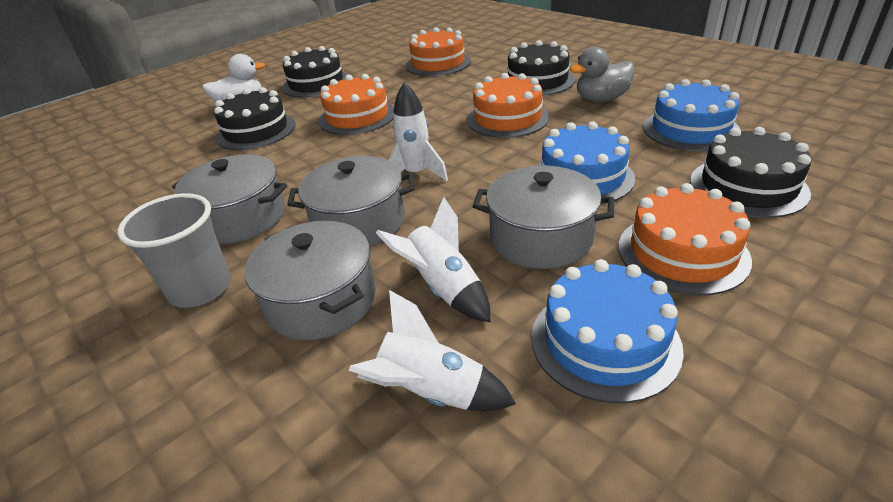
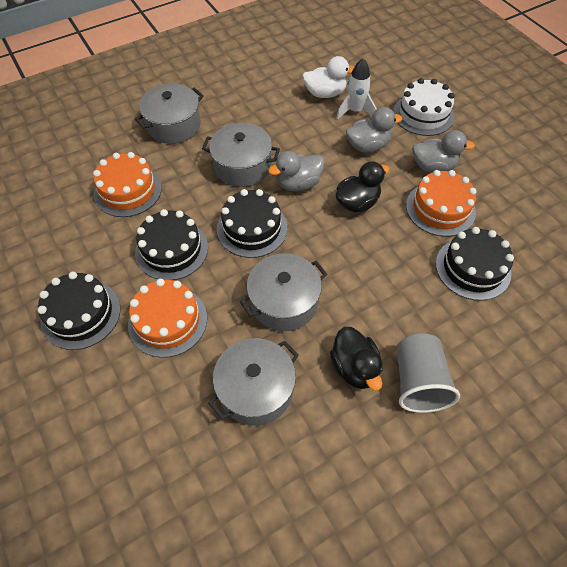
black duck: 0 -> 2
blue cake: 3 -> 0
grey duck: 1 -> 3
orange cake: 4 -> 3
white cake: 0 -> 1
white rocket: 3 -> 1

